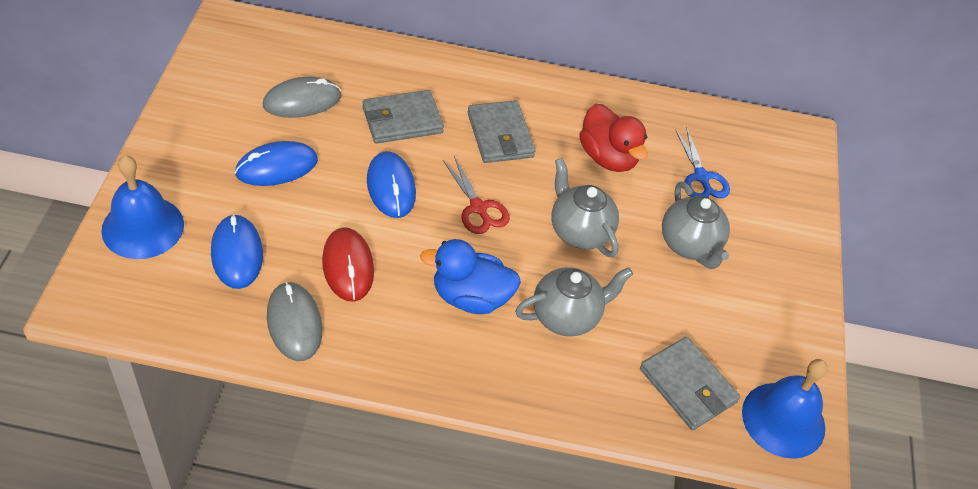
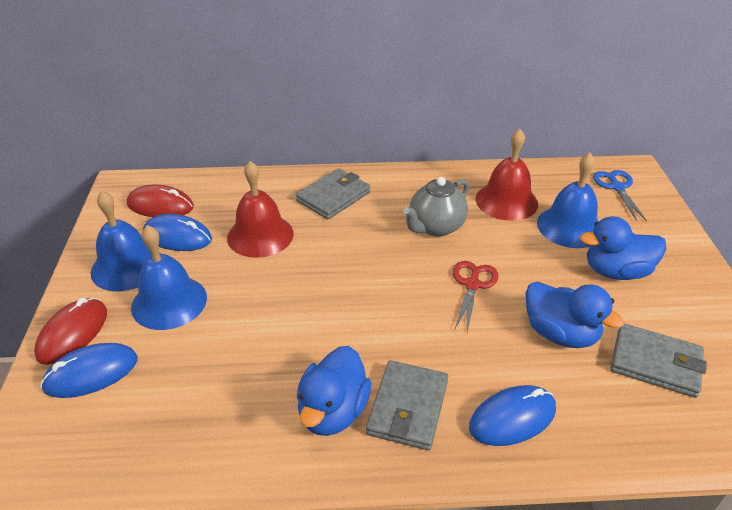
blue bell: 2 -> 3
blue duck: 1 -> 3
grey mouse: 2 -> 0
grey teapot: 3 -> 1
red bell: 0 -> 2
red duck: 1 -> 0
red mouse: 1 -> 2

